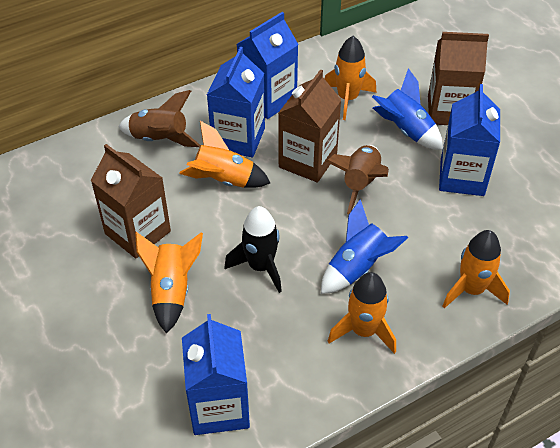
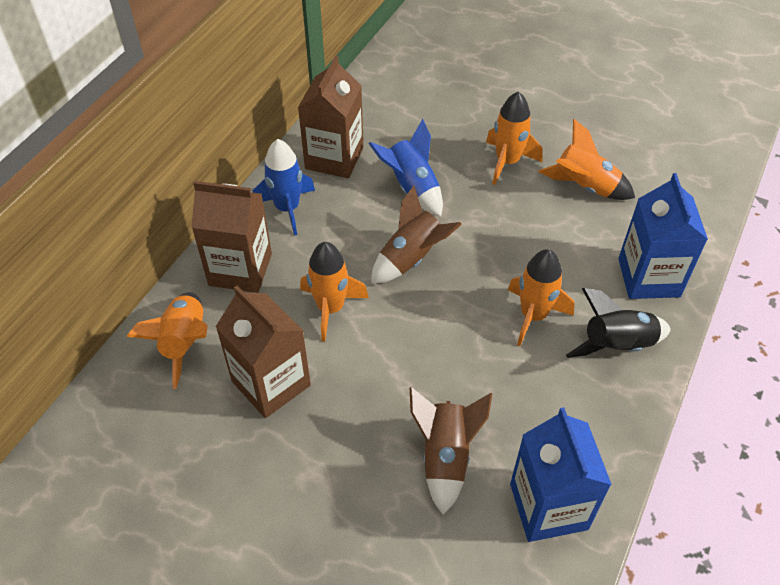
blue carton: 4 -> 2

